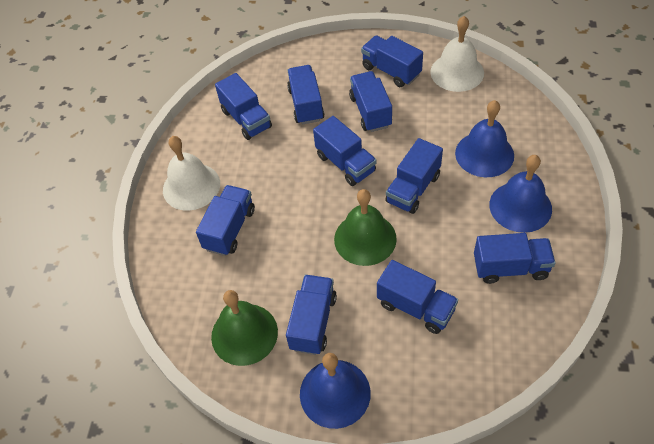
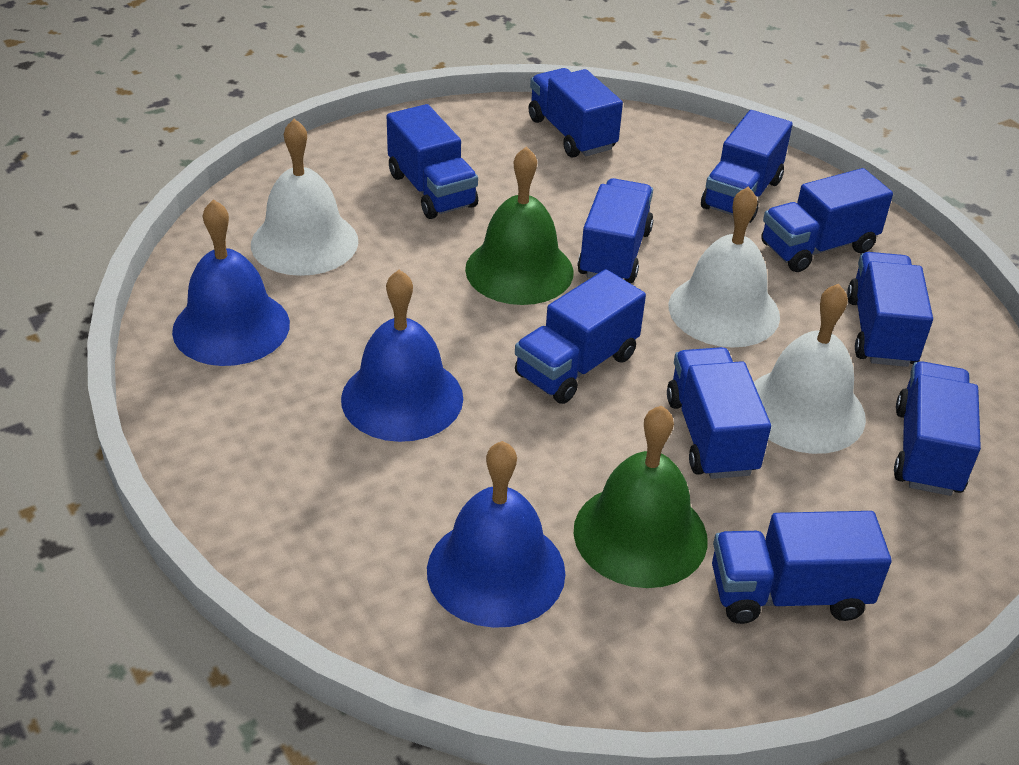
white bell: 2 -> 3

